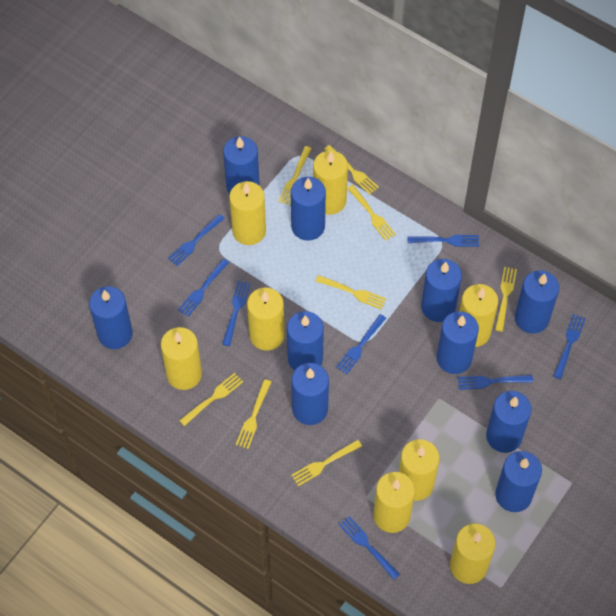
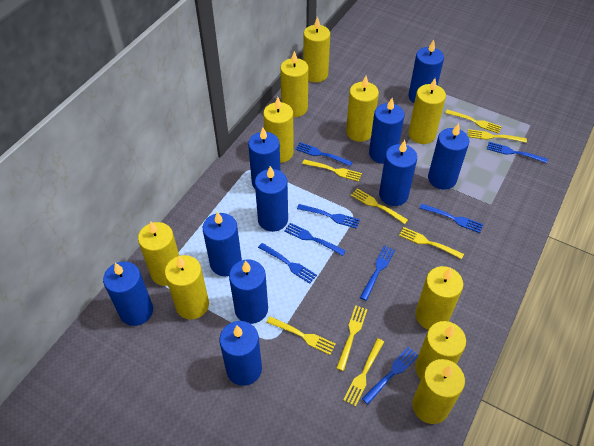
yellow candle: 8 -> 10

